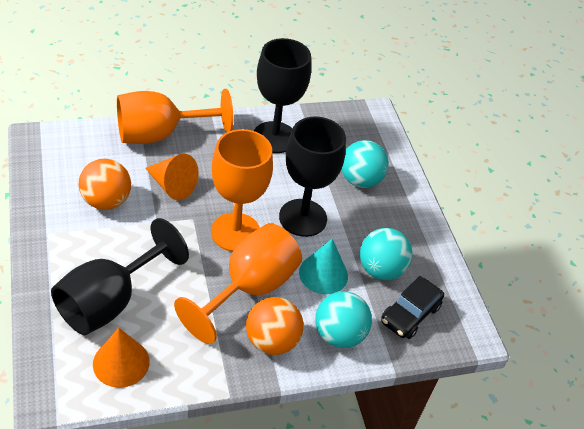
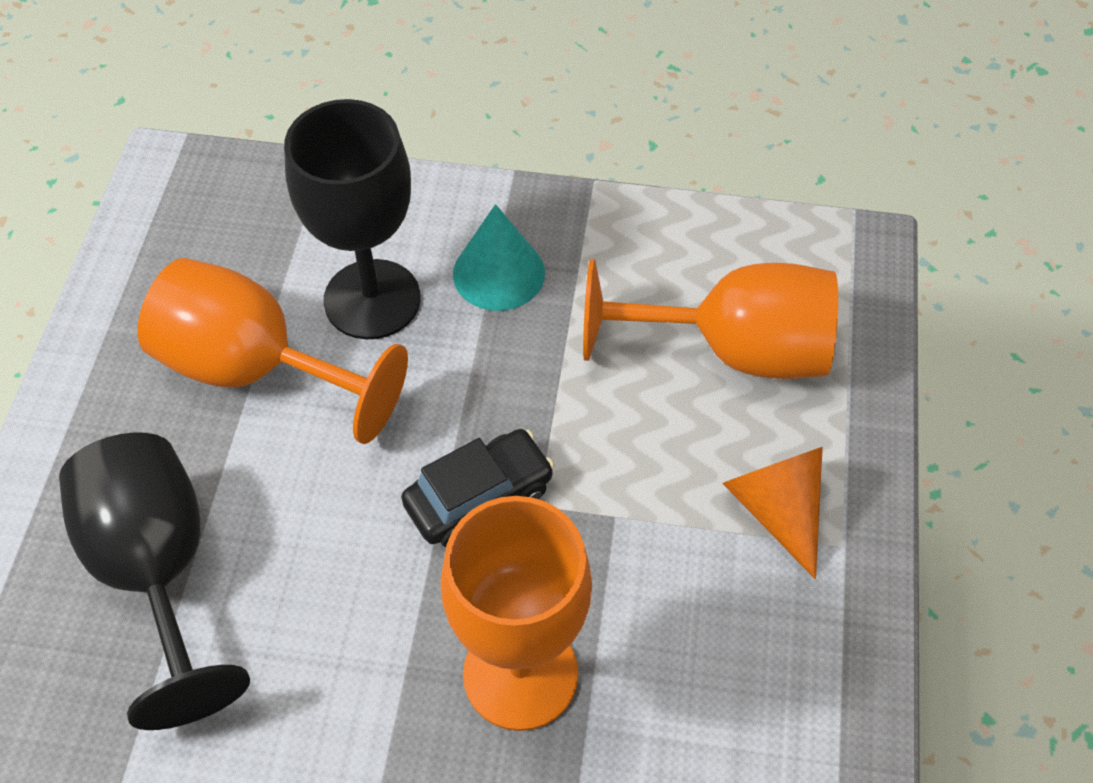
black goblet: 3 -> 2
orange ball: 2 -> 0
orange cone: 2 -> 1
turquoise ball: 3 -> 0

